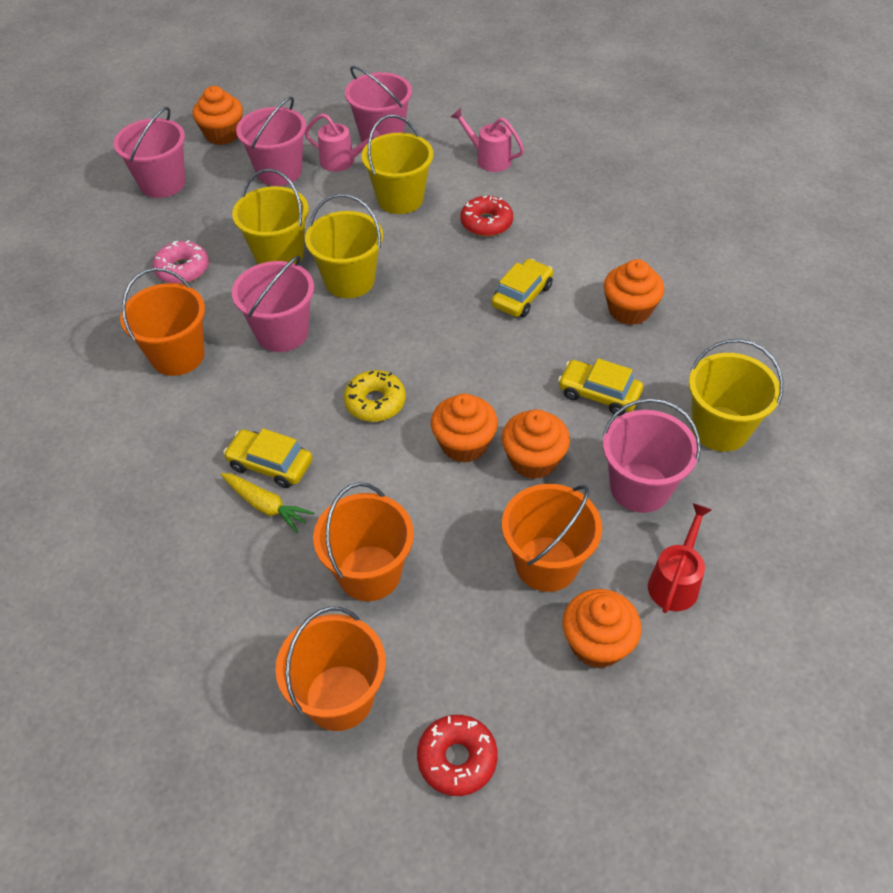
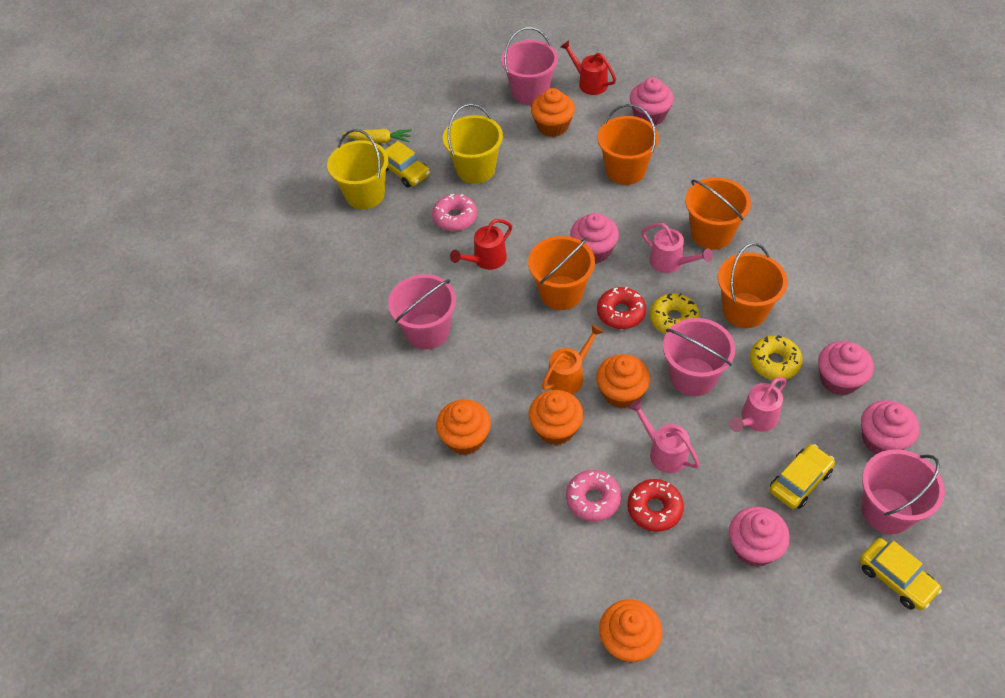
orange watering can: 0 -> 1
pink bucket: 5 -> 4
pink cupcake: 0 -> 5
pink donut: 1 -> 2
pink watering can: 2 -> 3
red watering can: 1 -> 2
yellow bucket: 4 -> 2
yellow donut: 1 -> 2

